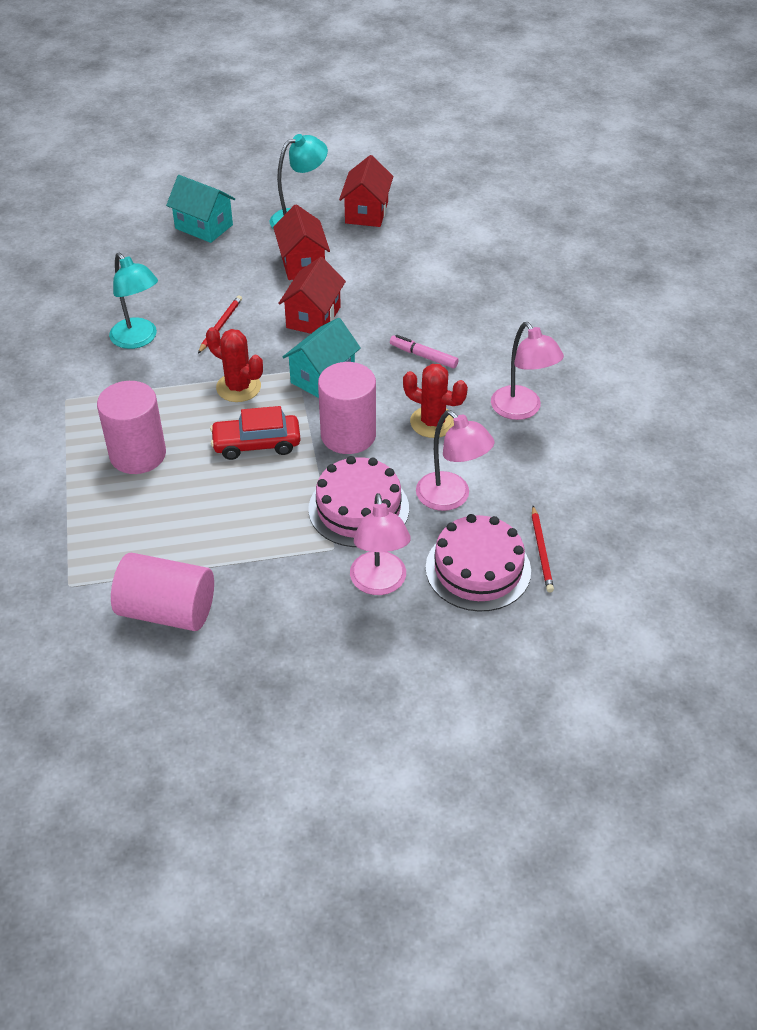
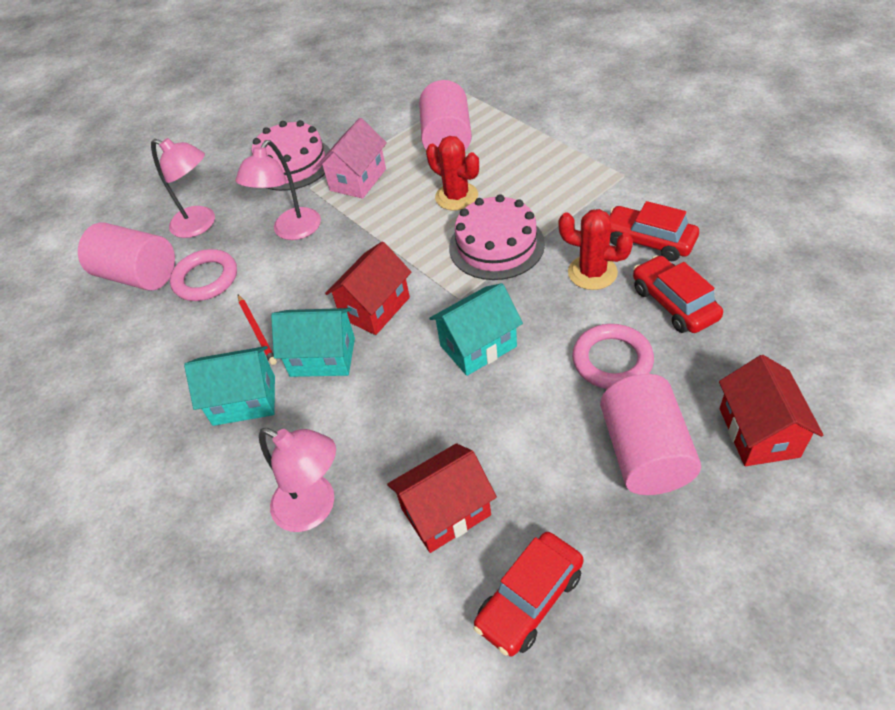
pink house: 0 -> 1
pink marker: 1 -> 0
pink ring: 0 -> 2
red car: 1 -> 3
red pencil: 2 -> 1
turquoise house: 2 -> 3
turquoise lamp: 2 -> 0

